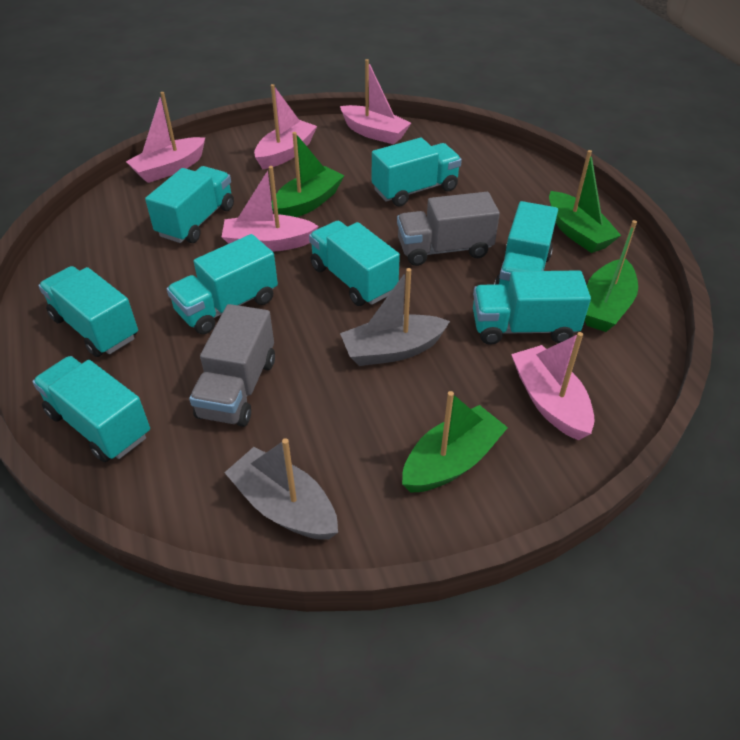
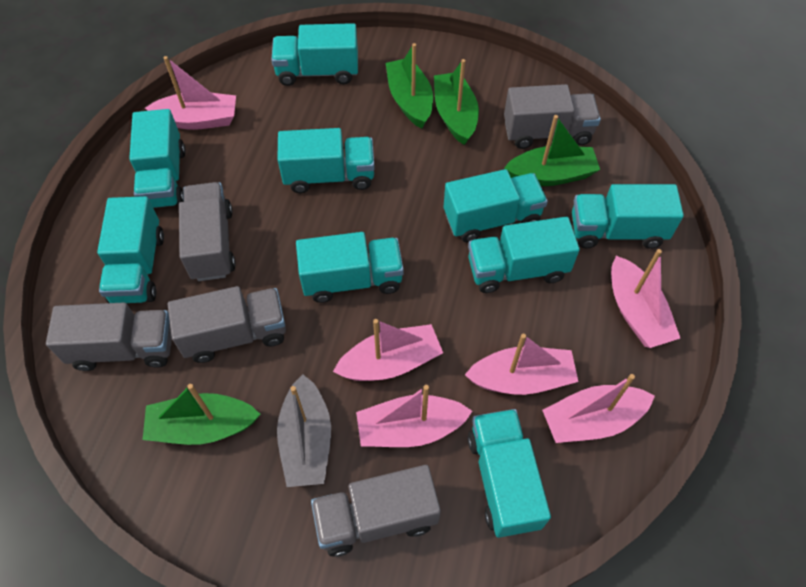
grey boat: 2 -> 1
grey truck: 2 -> 5
pink boat: 5 -> 6
turquoise truck: 8 -> 9

